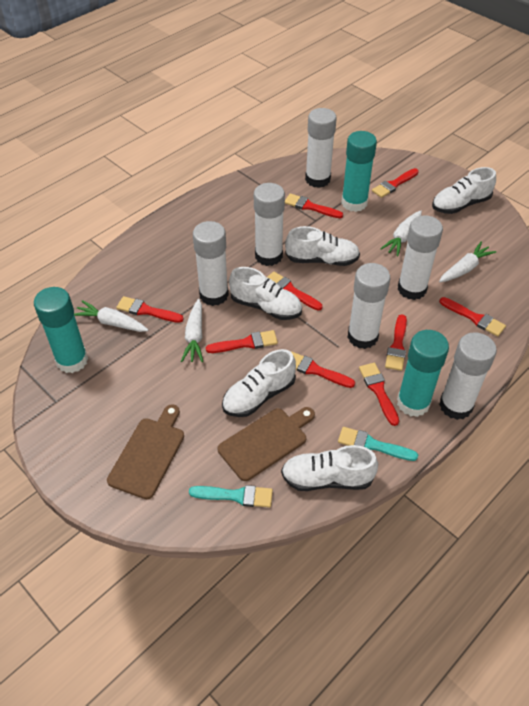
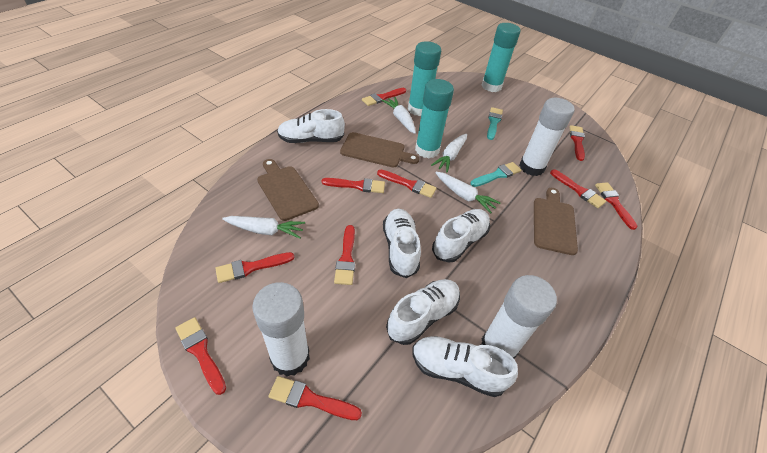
brown cutting board: 2 -> 3
red brush: 9 -> 10
white glue stick: 6 -> 3

